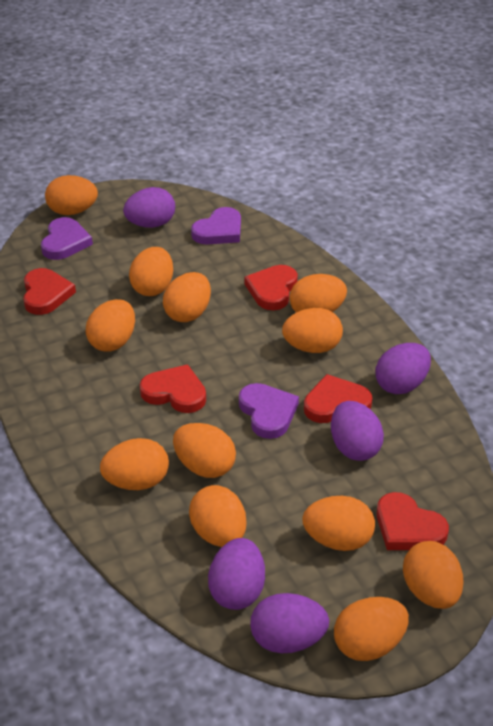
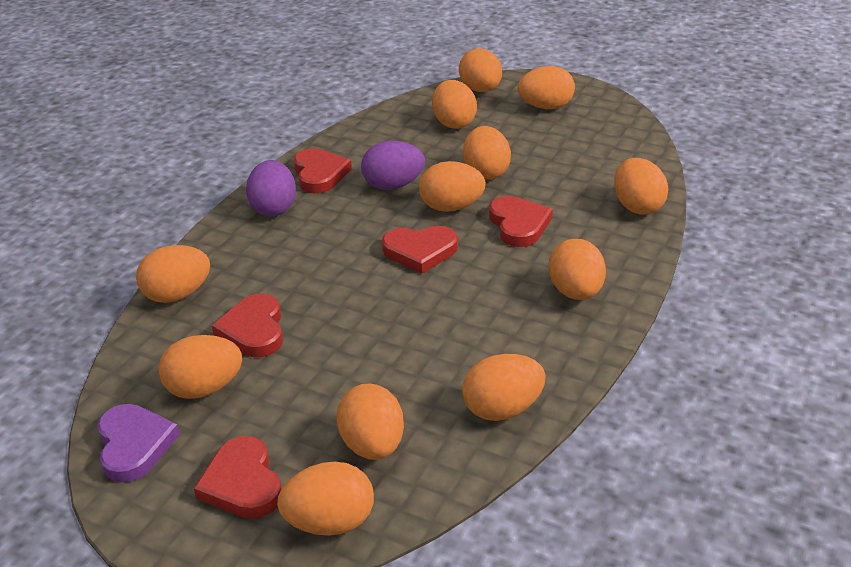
purple egg: 5 -> 2
purple heart: 3 -> 1

